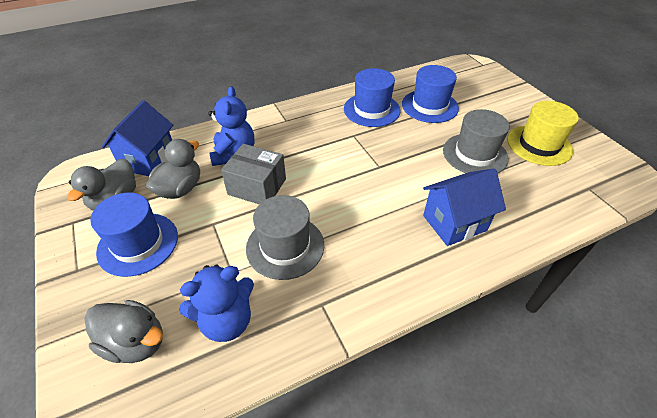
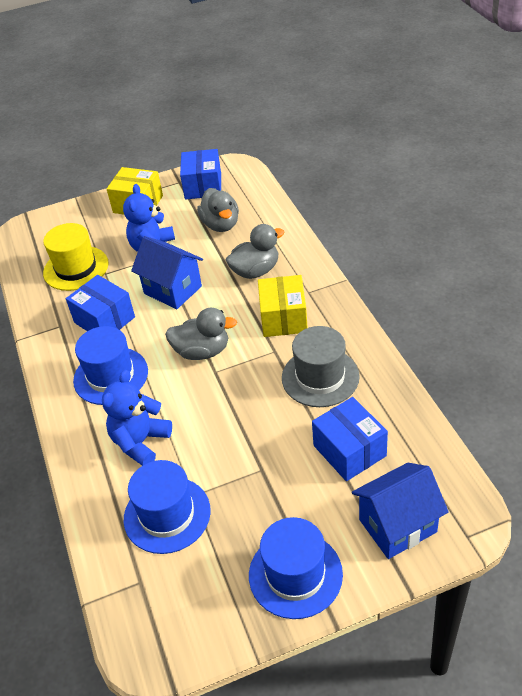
blue box: 0 -> 3
grey box: 1 -> 0
grey hat: 2 -> 1
yellow box: 0 -> 2

